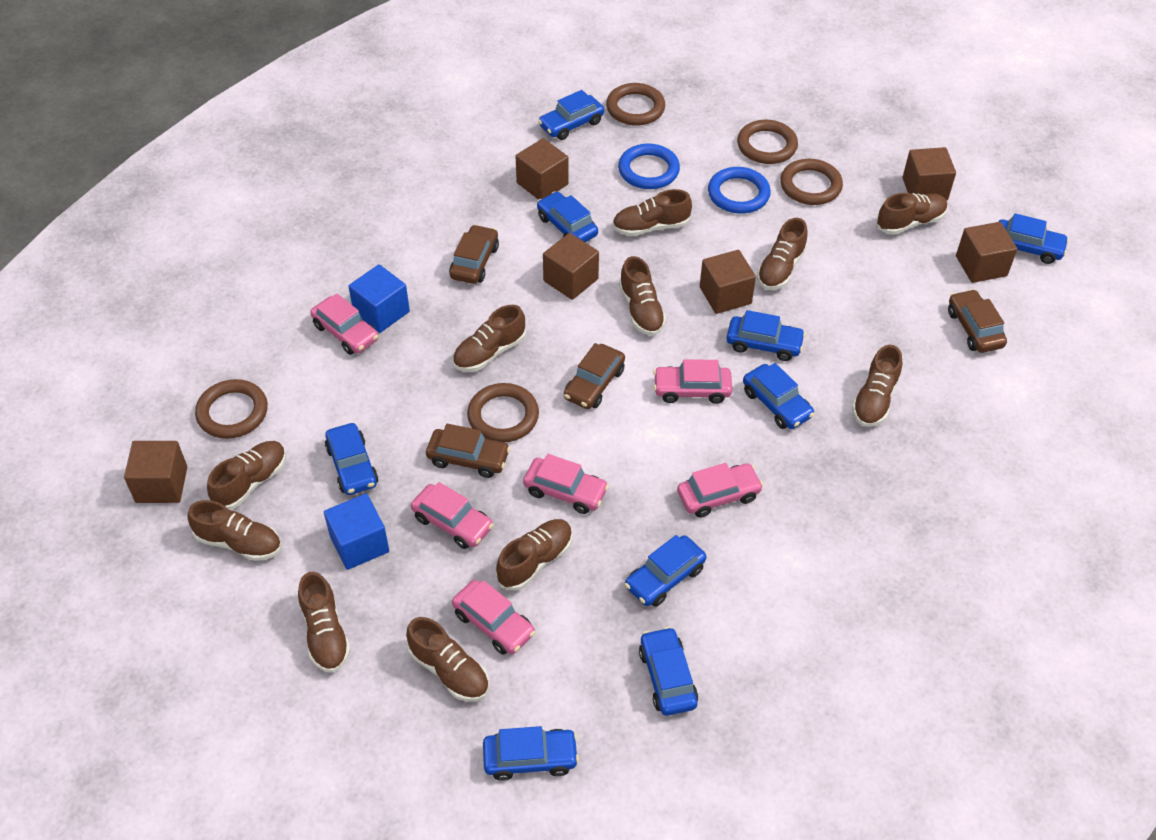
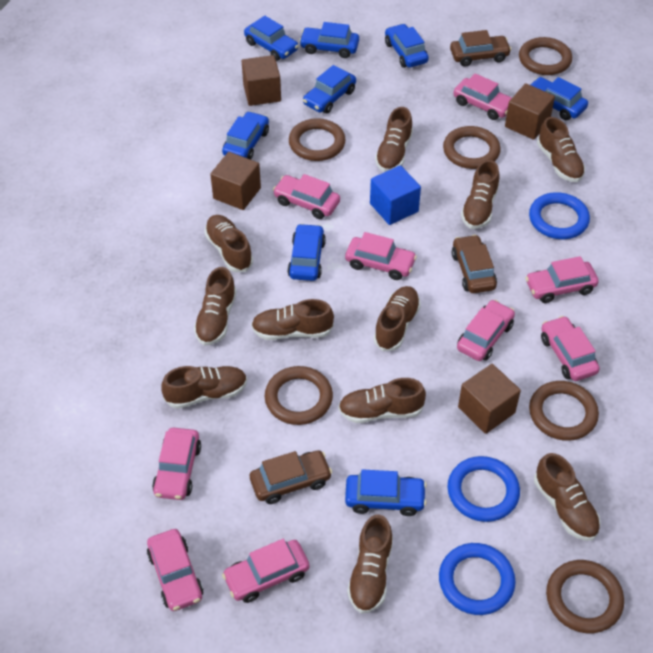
blue car: 9 -> 8
blue cube: 2 -> 1
blue ring: 2 -> 3
brown car: 4 -> 3
brown cube: 6 -> 4
brown ring: 5 -> 6
pink car: 6 -> 9

